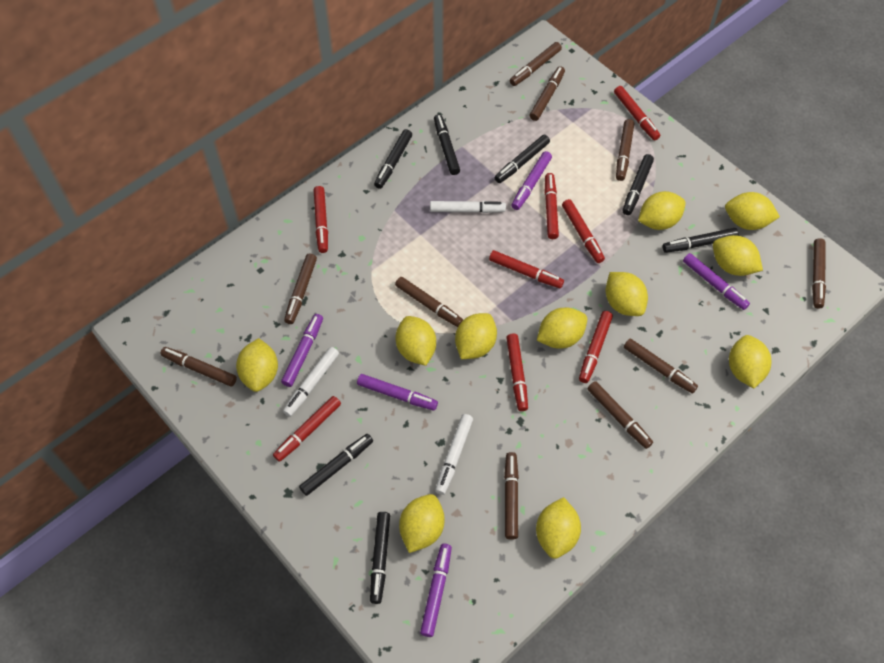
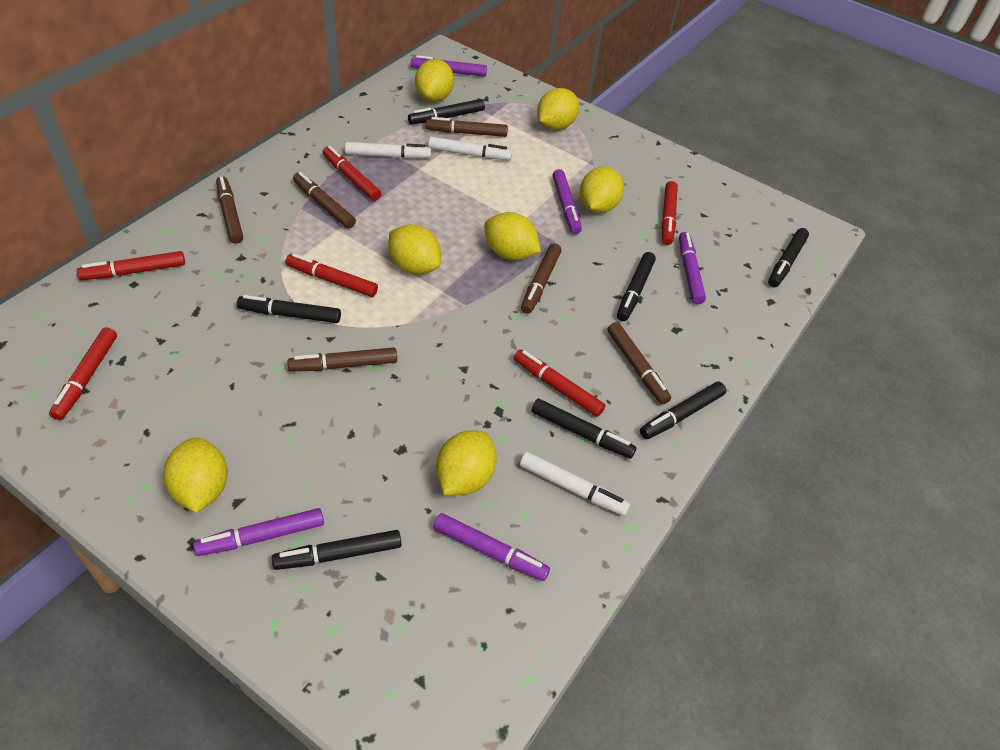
brown marker: 10 -> 6
red marker: 8 -> 6
yellow lemon: 11 -> 7

